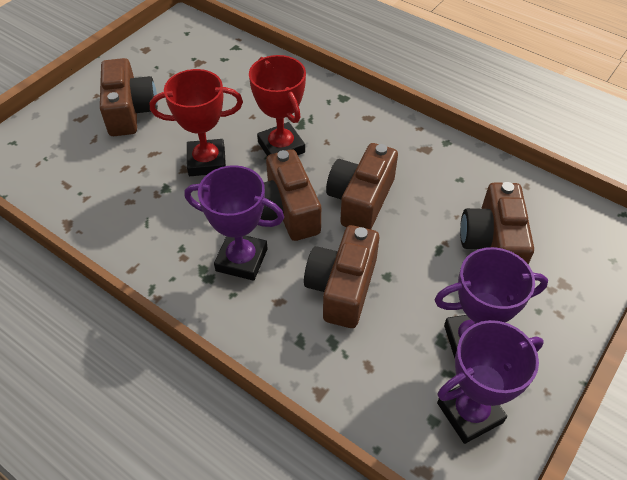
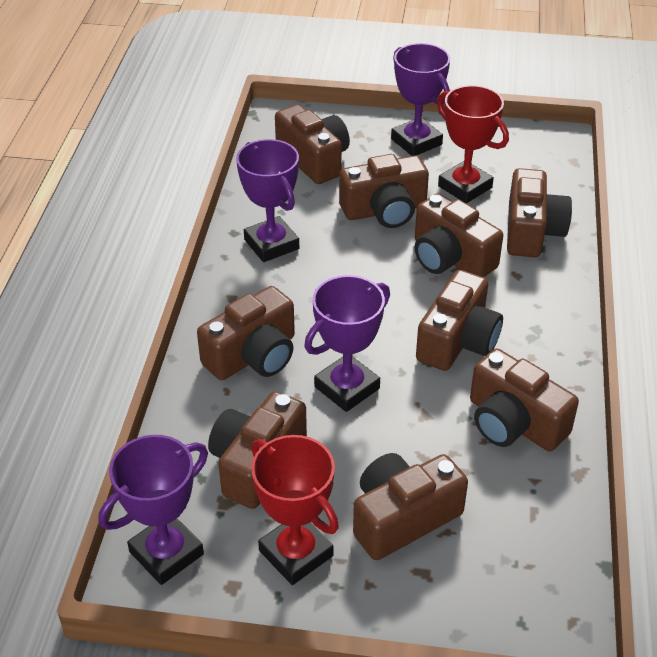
brown camera: 5 -> 9
purple trophy: 3 -> 4

